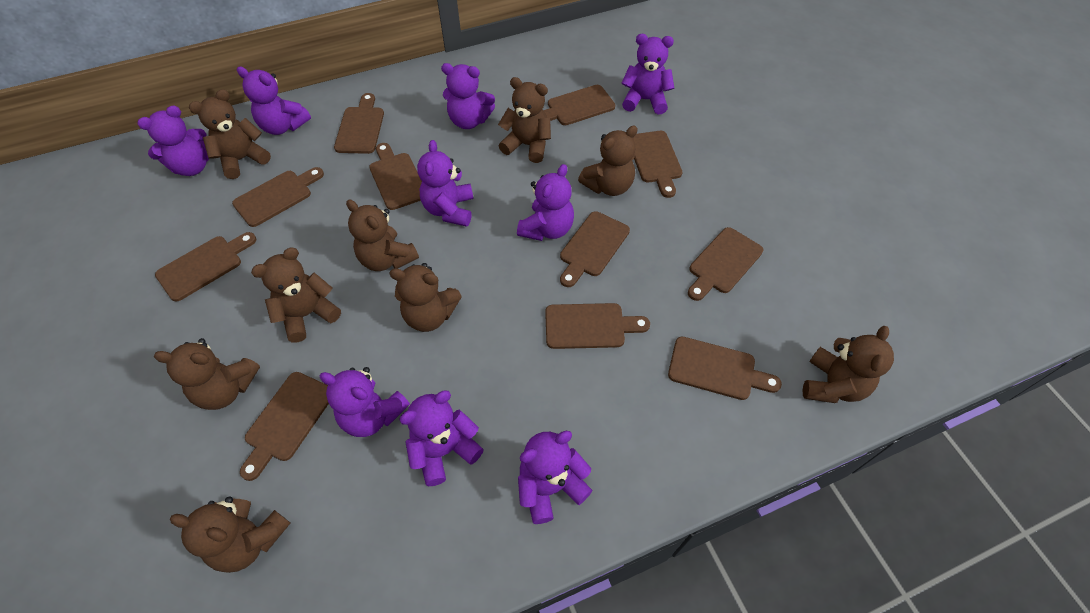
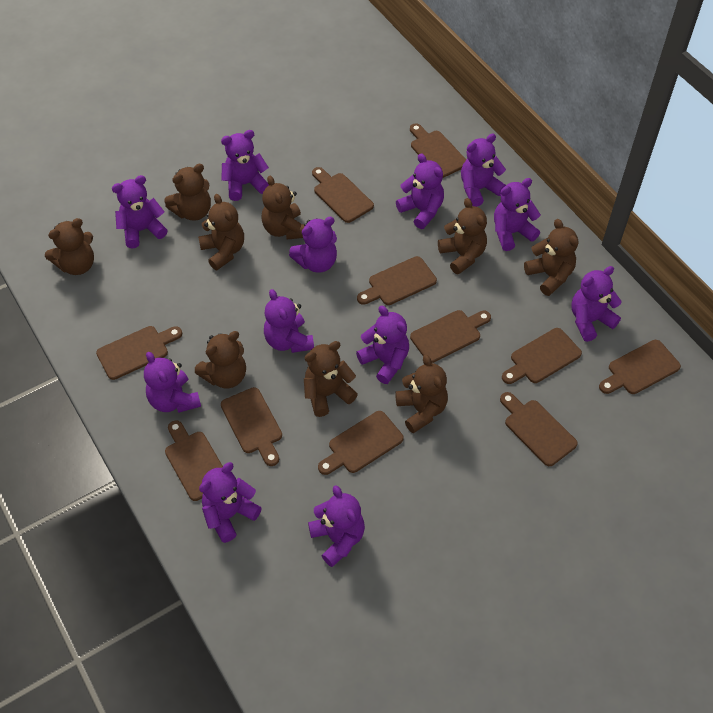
purple teddy bear: 9 -> 12

